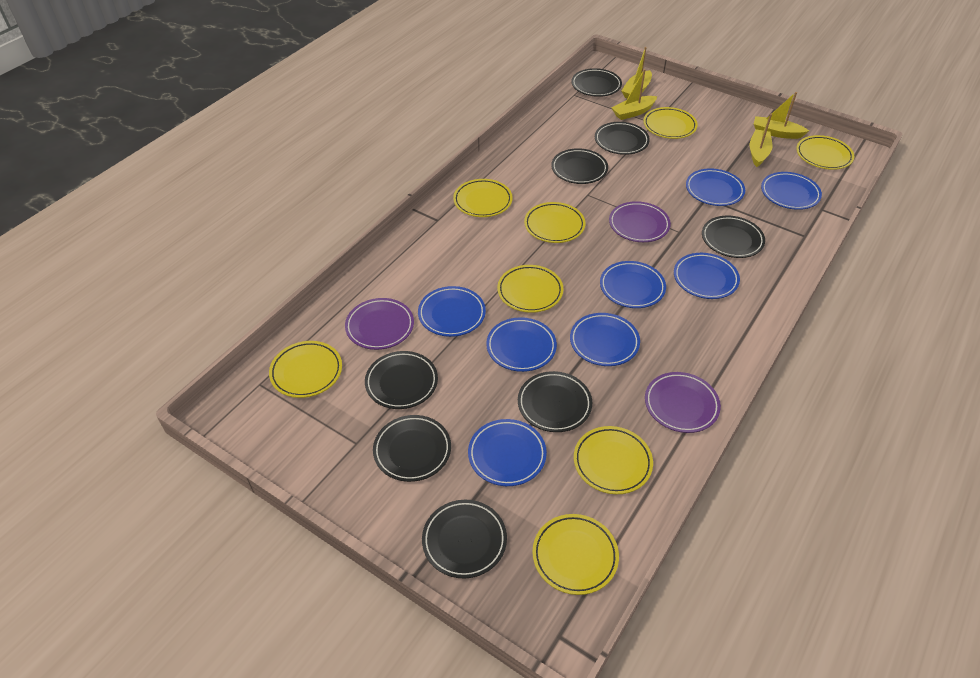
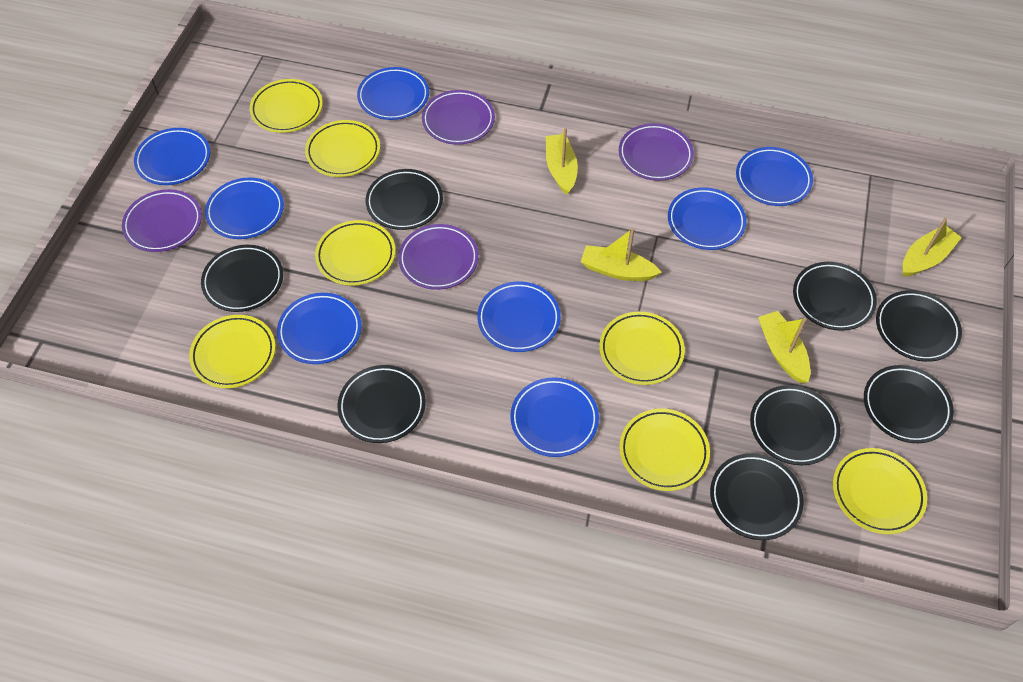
purple plate: 3 -> 4
yellow plate: 8 -> 7

